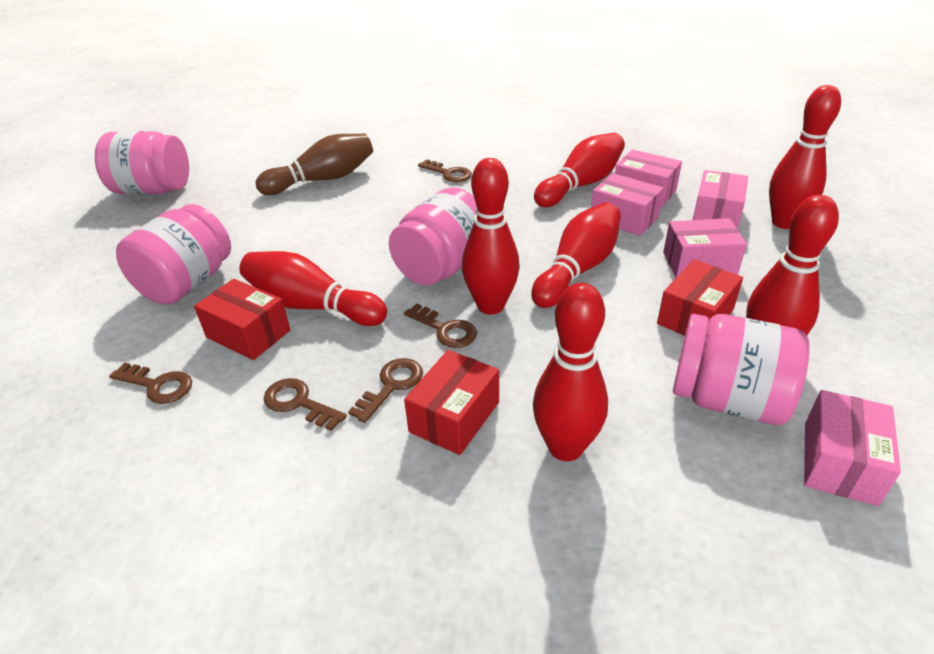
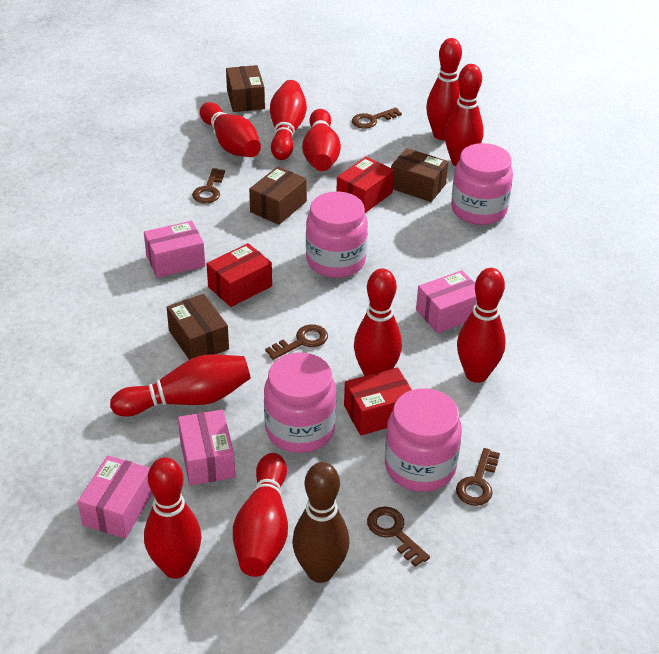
brown box: 0 -> 4
pink box: 5 -> 4
red bowling pin: 7 -> 10

